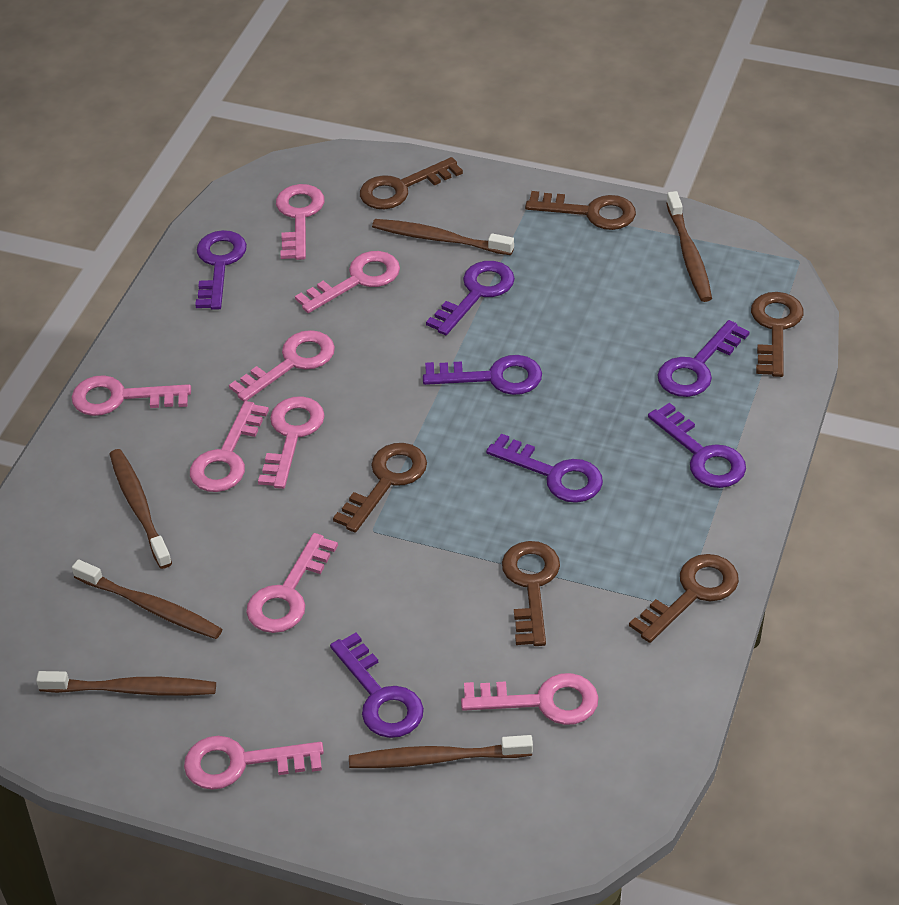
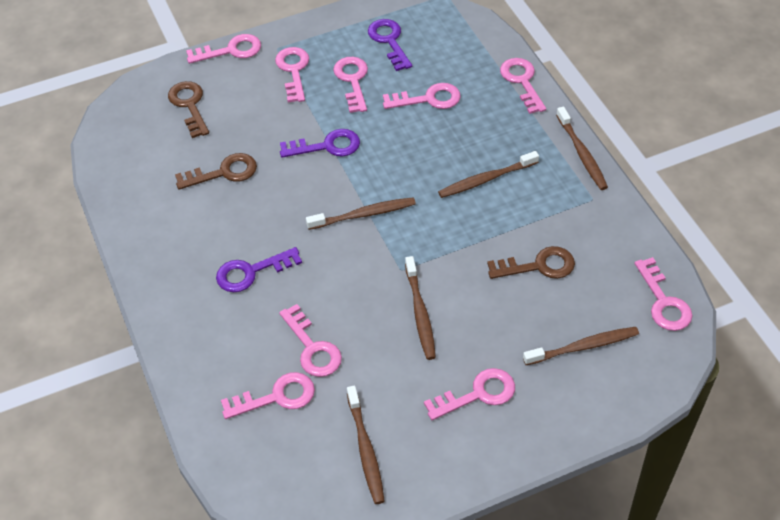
brown key: 6 -> 3
purple key: 7 -> 3

